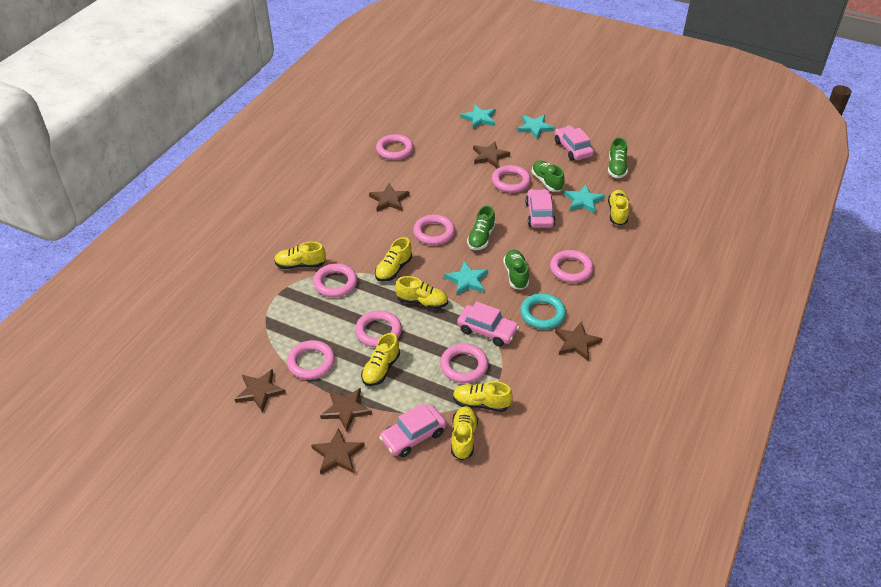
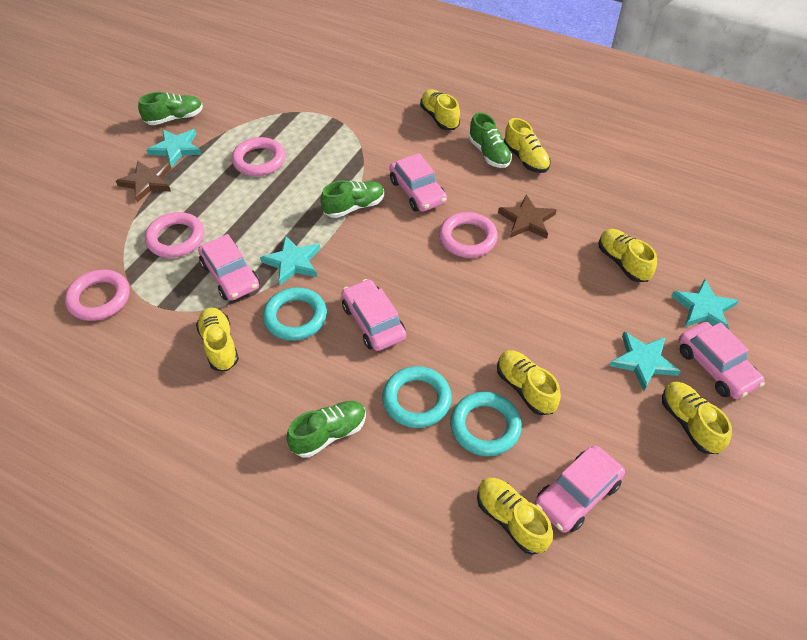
brown star: 6 -> 2
pink car: 4 -> 5
pink ring: 8 -> 4
turquoise ring: 1 -> 3

